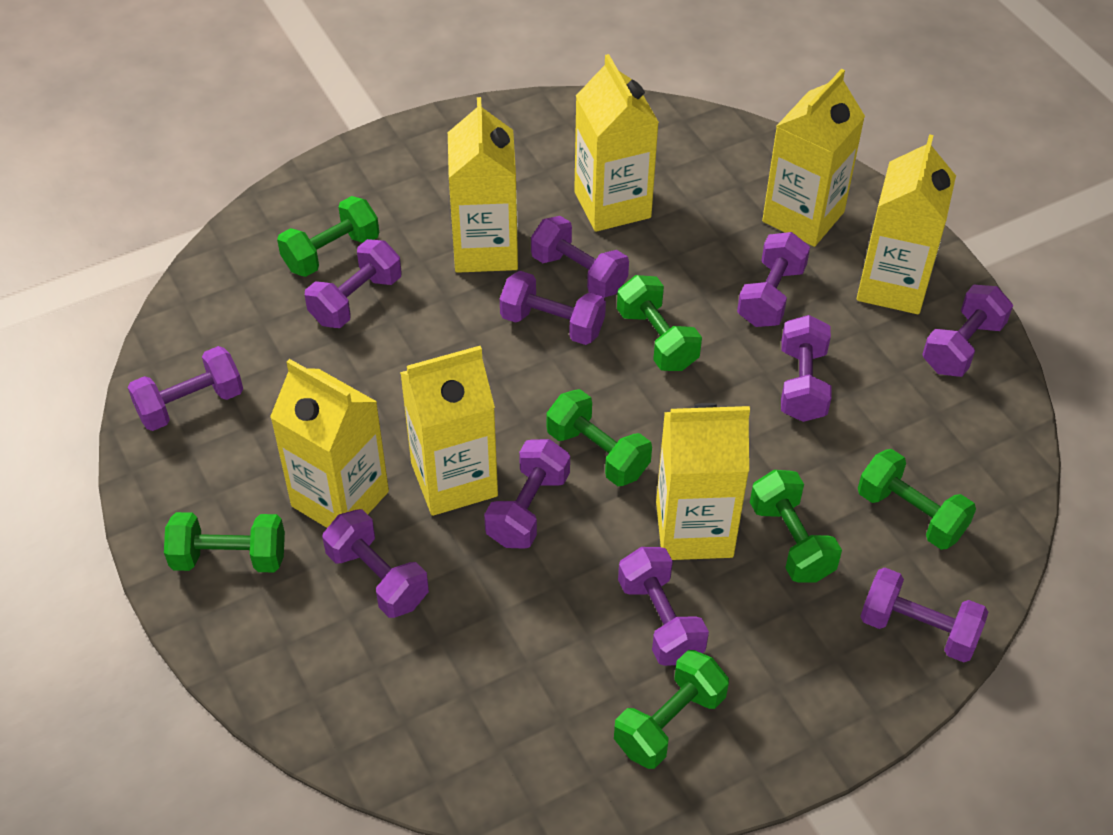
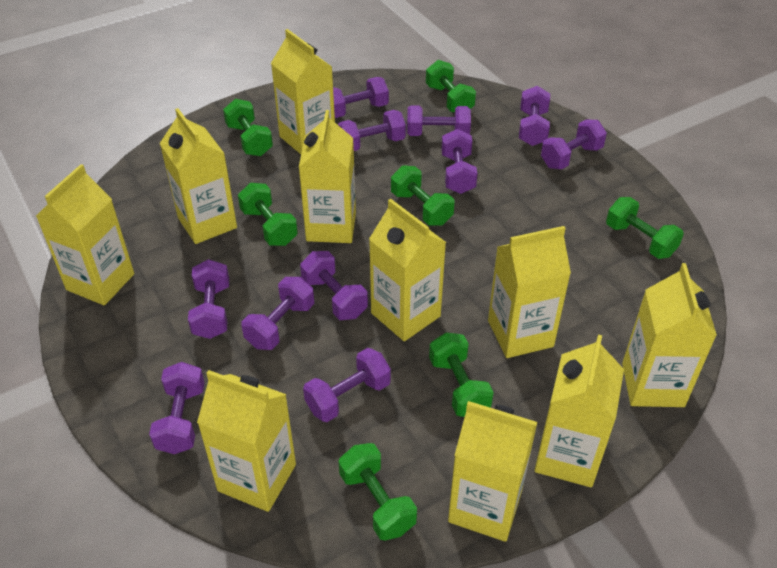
yellow carton: 7 -> 10

